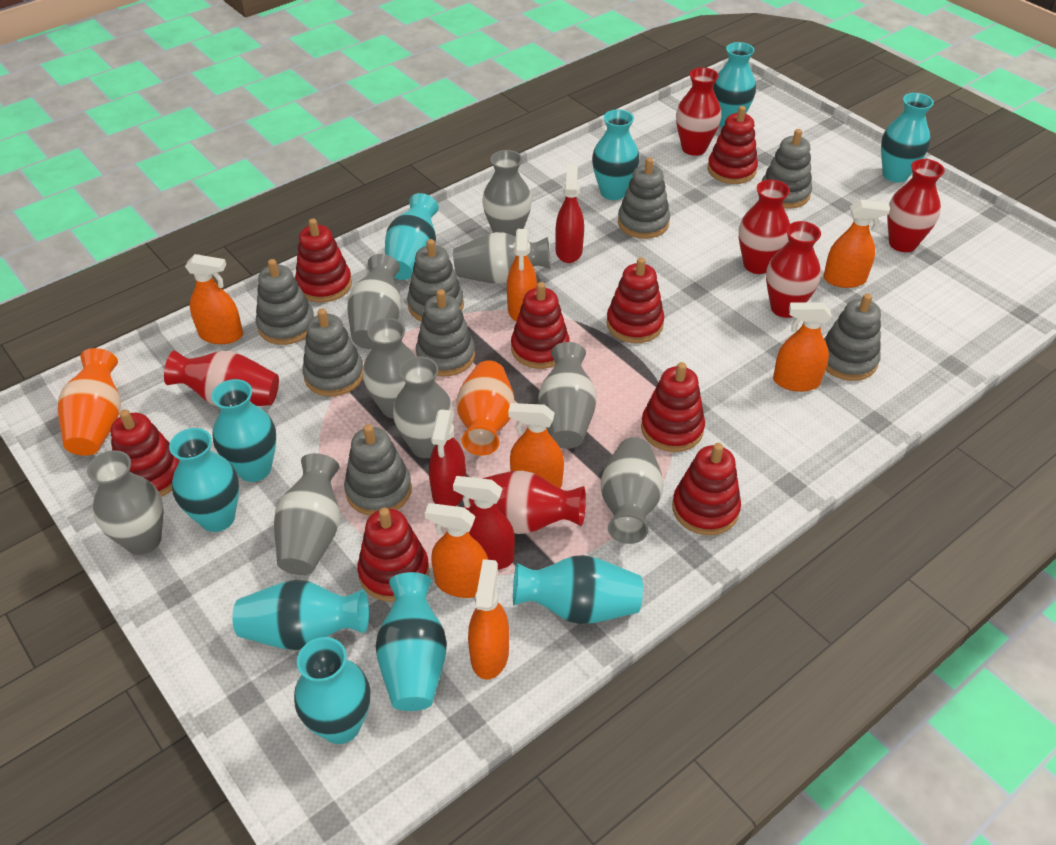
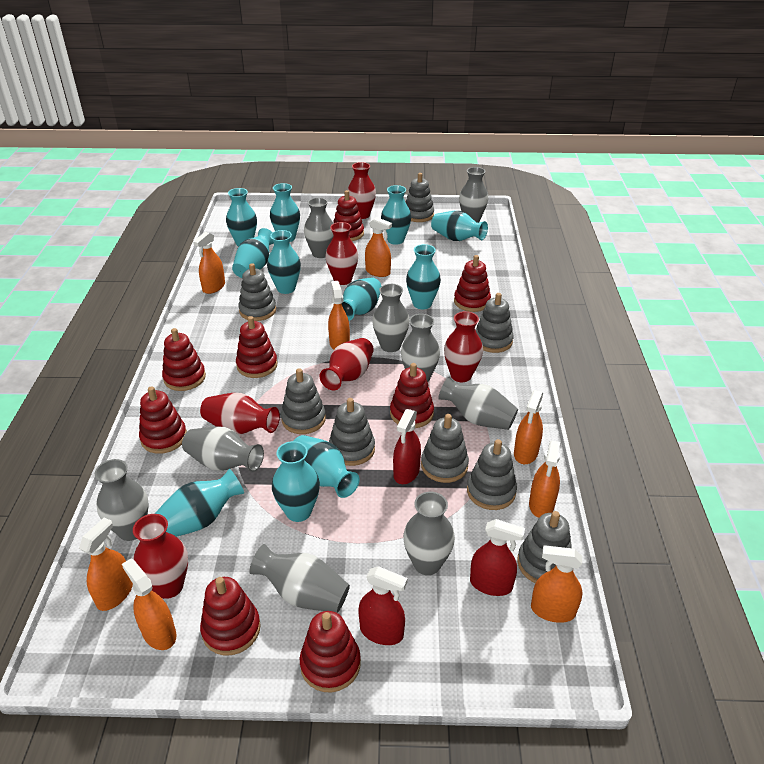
orange spray bottle: 7 -> 8
orange vase: 2 -> 0
turquoise vase: 10 -> 11

